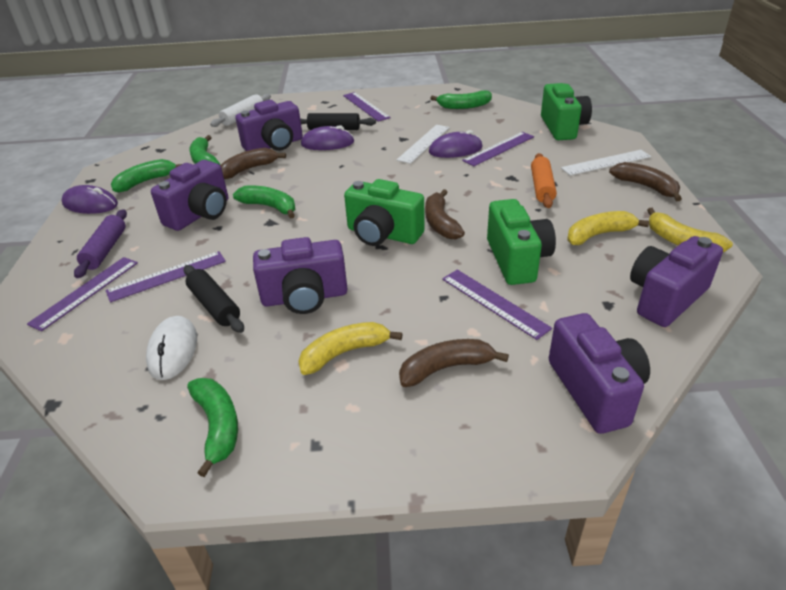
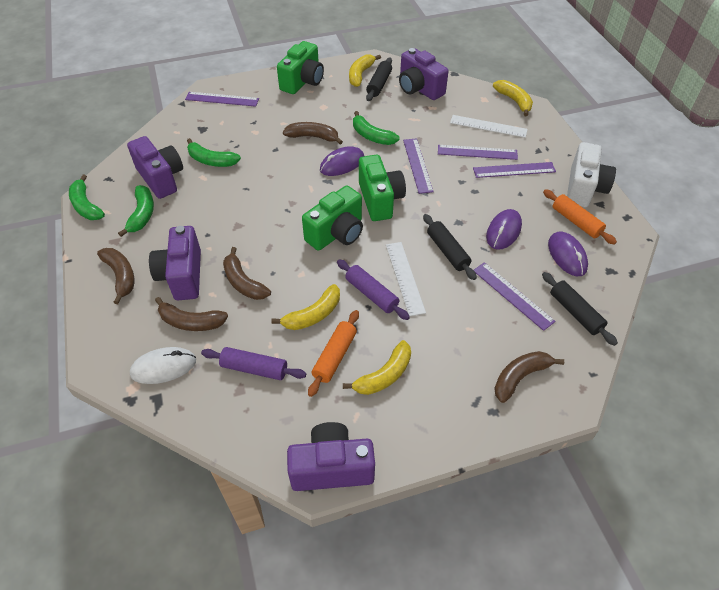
black rolling pin: 2 -> 3
brown banana: 4 -> 5
green banana: 5 -> 4
orange rolling pin: 1 -> 2
purple camera: 5 -> 4
purple rolling pin: 1 -> 2
white camera: 0 -> 1
white rolling pin: 1 -> 0
yellow banana: 3 -> 4

